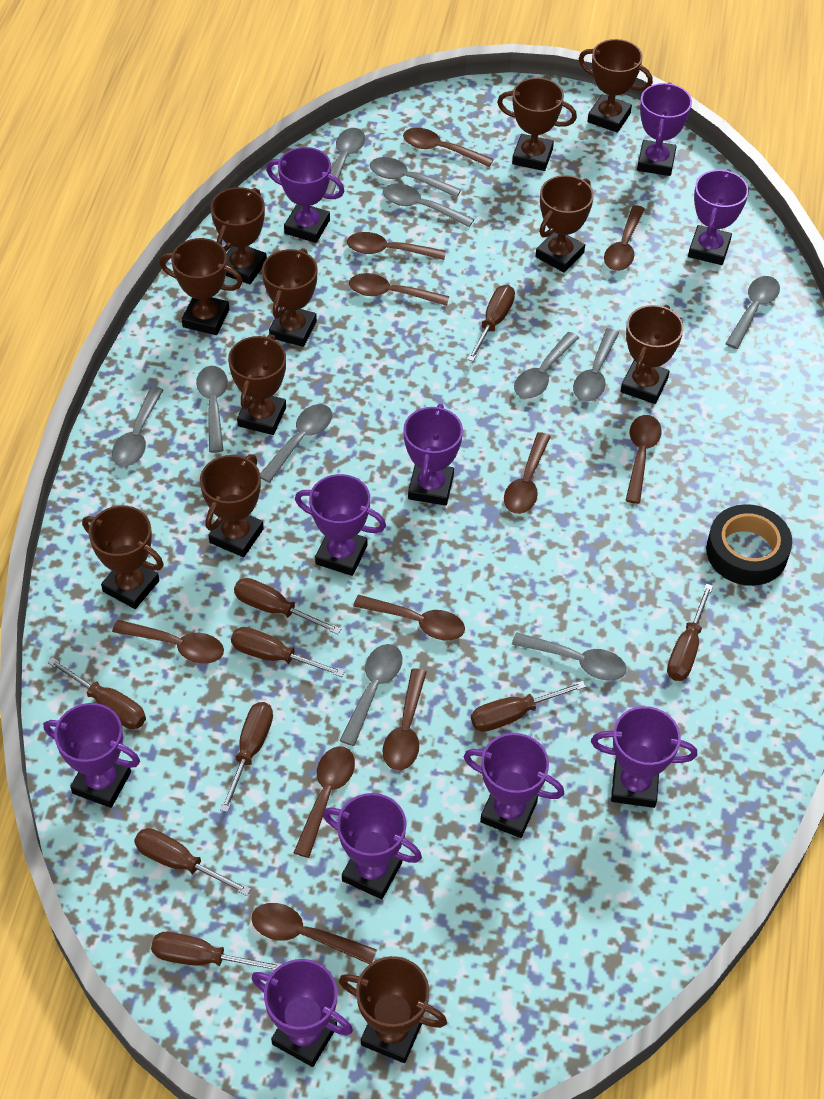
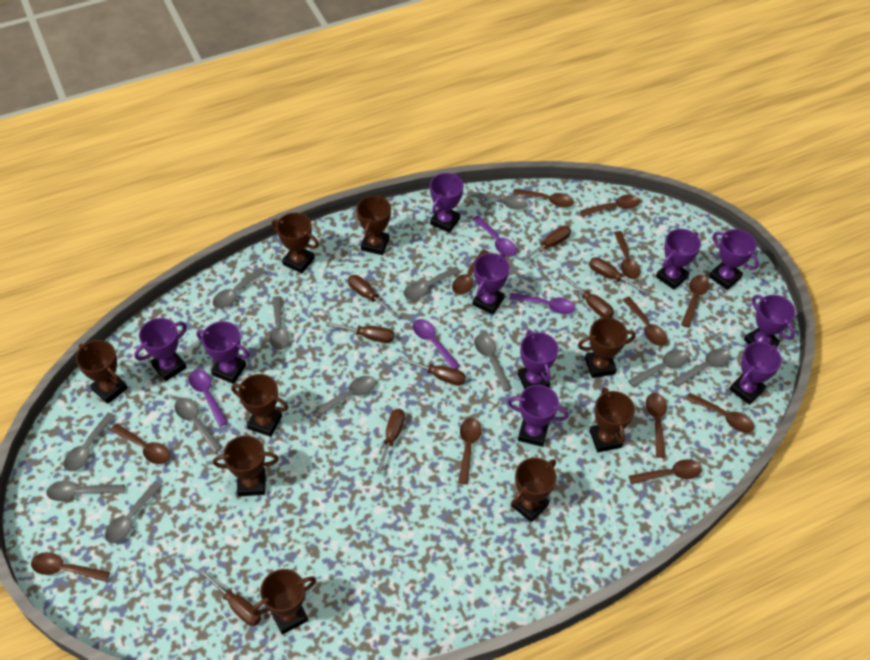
black tape: 1 -> 0
brown screwdriver: 9 -> 8
brown spoon: 11 -> 12
brown trophy: 11 -> 9
grey spoon: 11 -> 12
purple spoon: 0 -> 4

